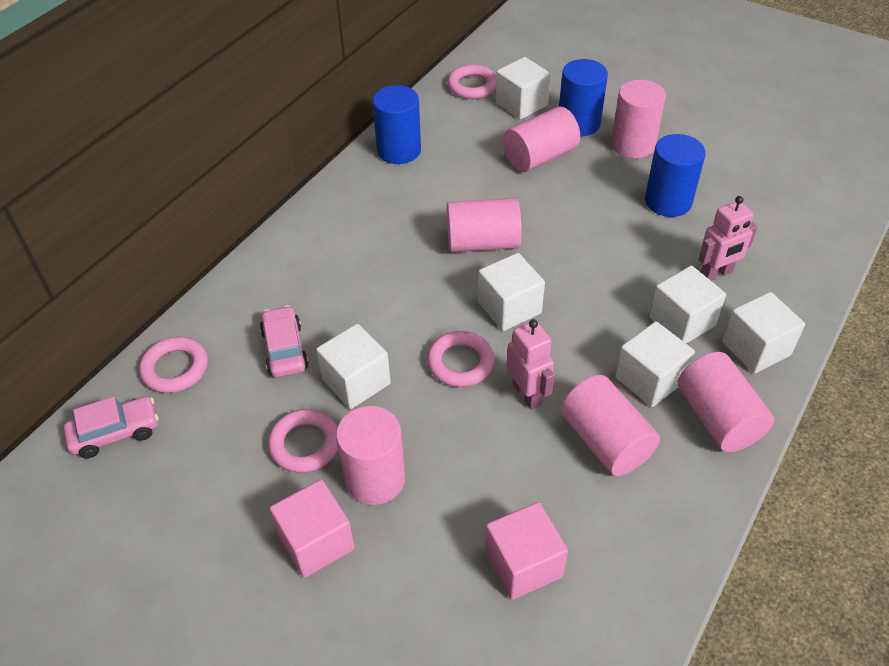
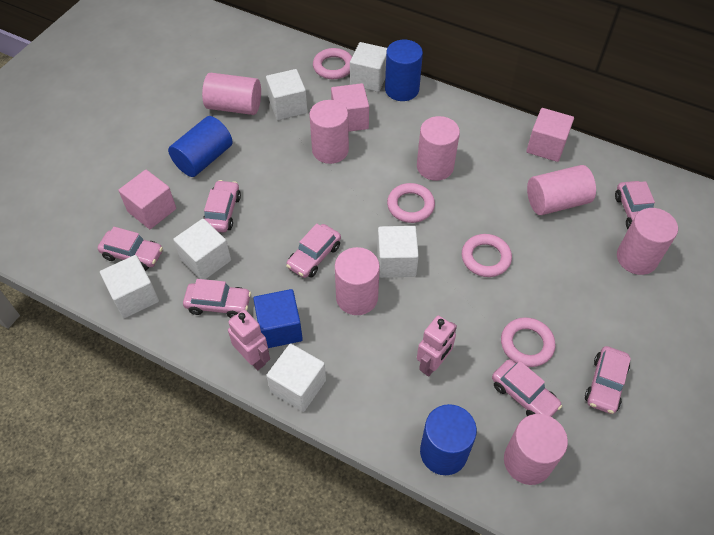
blue cube: 0 -> 1
pink car: 2 -> 7
pink cube: 2 -> 3
pink cylinder: 6 -> 7

